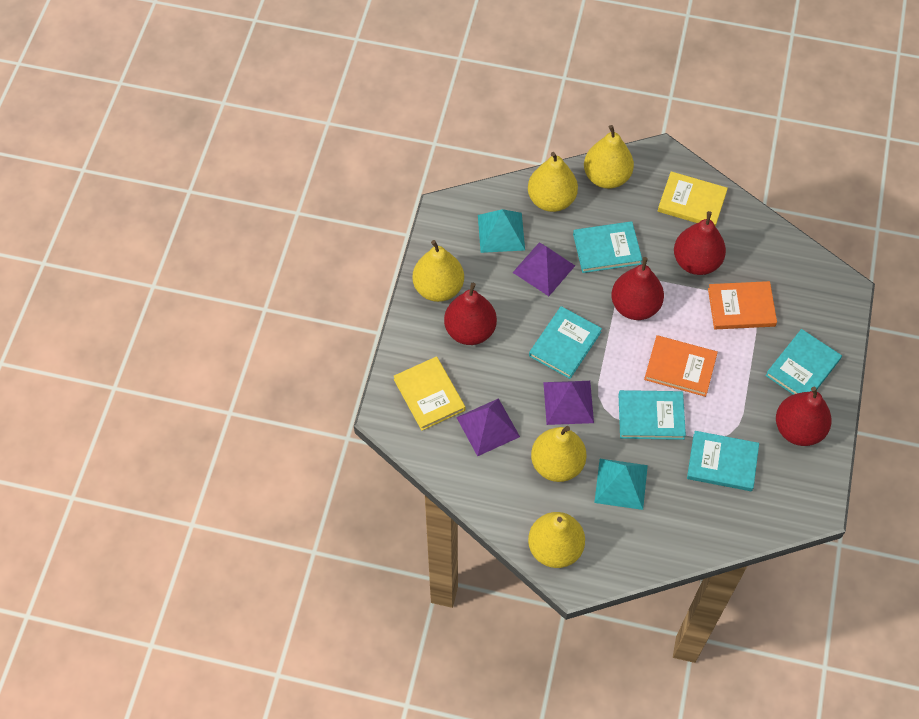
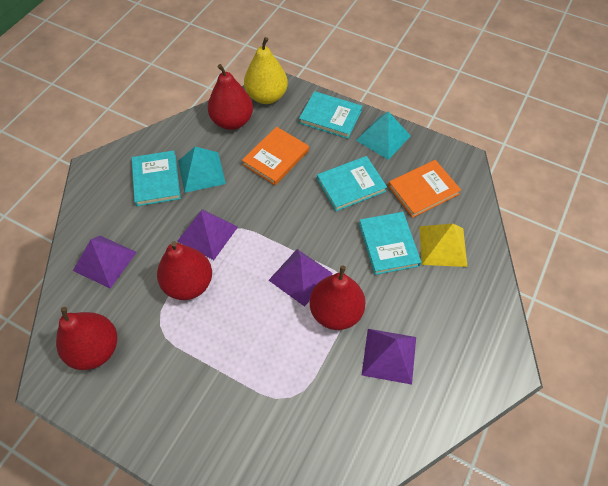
purple pyramid: 3 -> 4
turquoise book: 5 -> 4
yellow book: 2 -> 0
yellow pear: 5 -> 1
yellow pyramid: 0 -> 1

